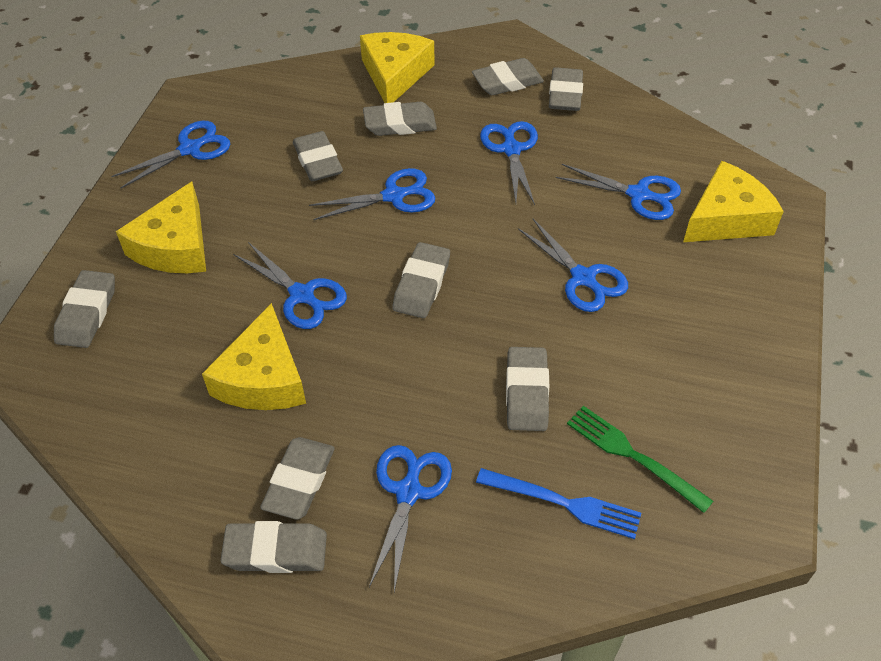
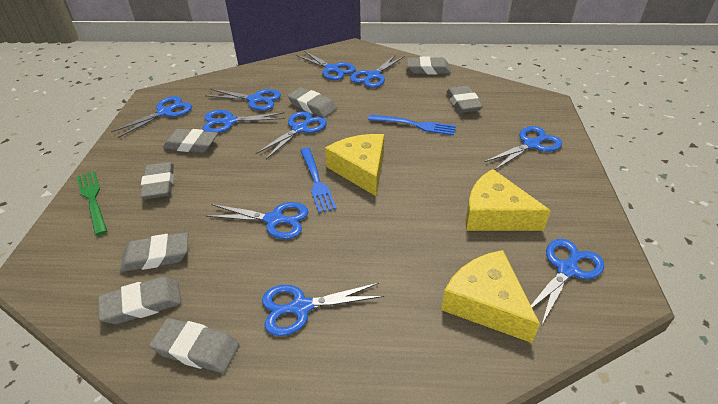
blue fork: 1 -> 2
blue scissors: 7 -> 10
grey eraser: 9 -> 8
yellow cheese: 4 -> 3

